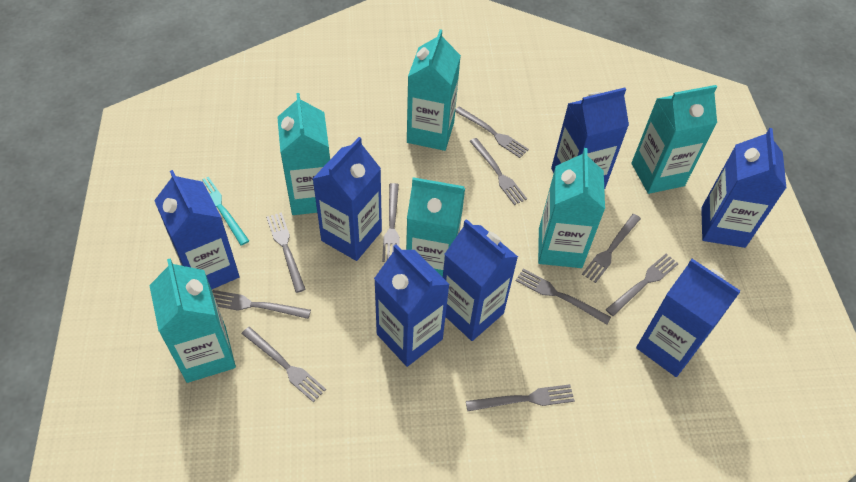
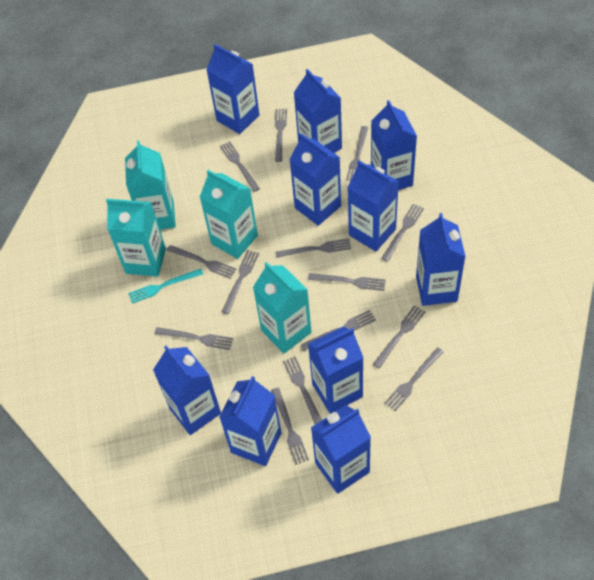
blue carton: 7 -> 10
grey fork: 10 -> 14
turquoise carton: 6 -> 4

